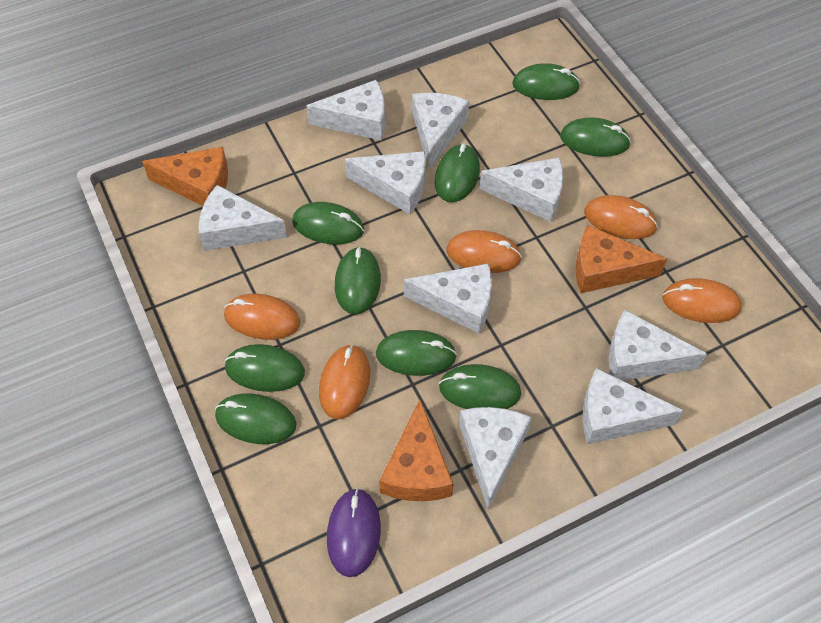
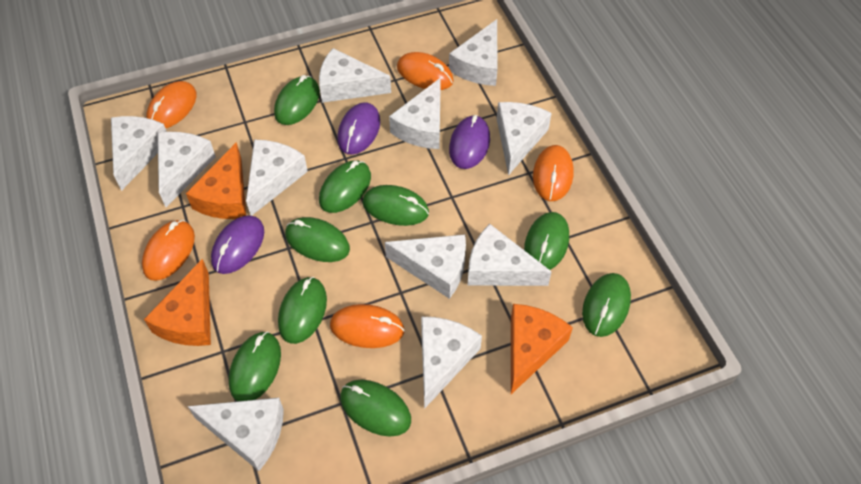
purple mouse: 1 -> 3
white cheese: 9 -> 11

